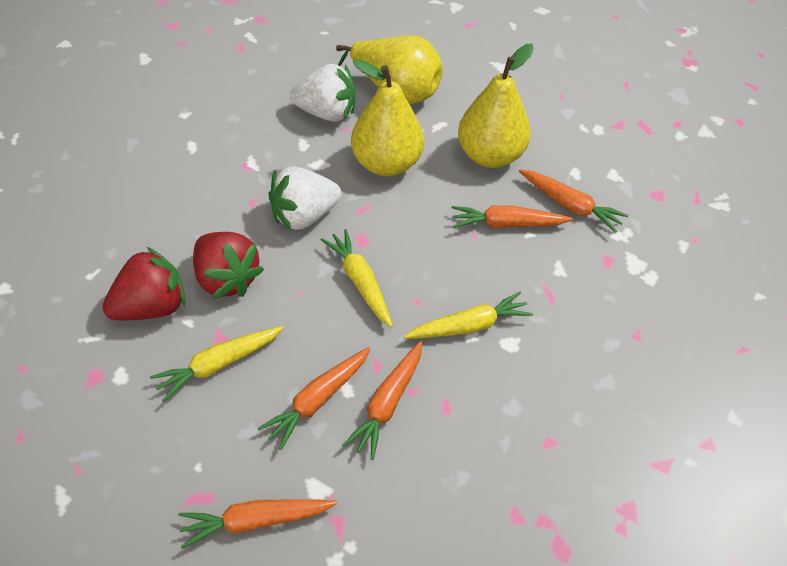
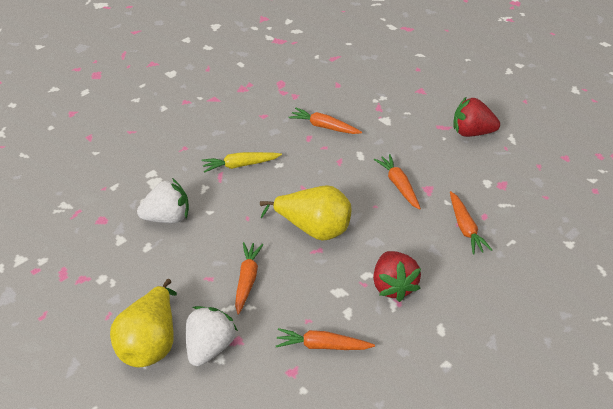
yellow carrot: 3 -> 1
yellow pear: 3 -> 2

